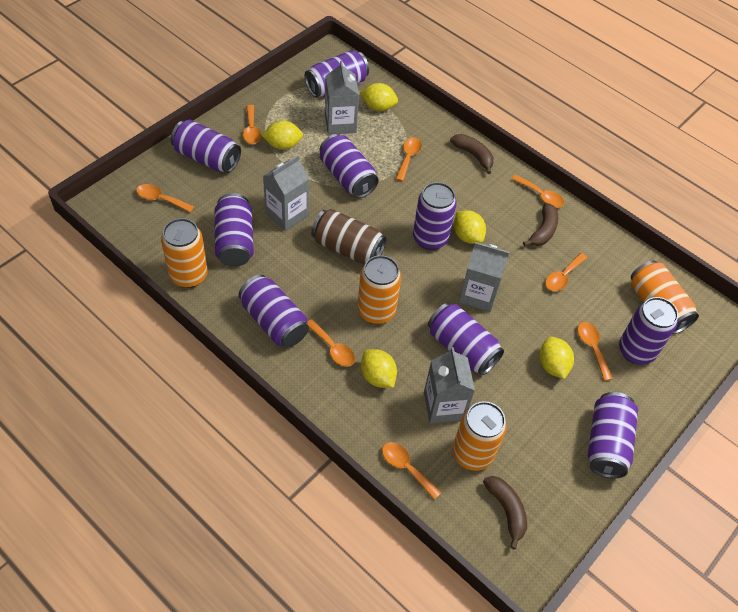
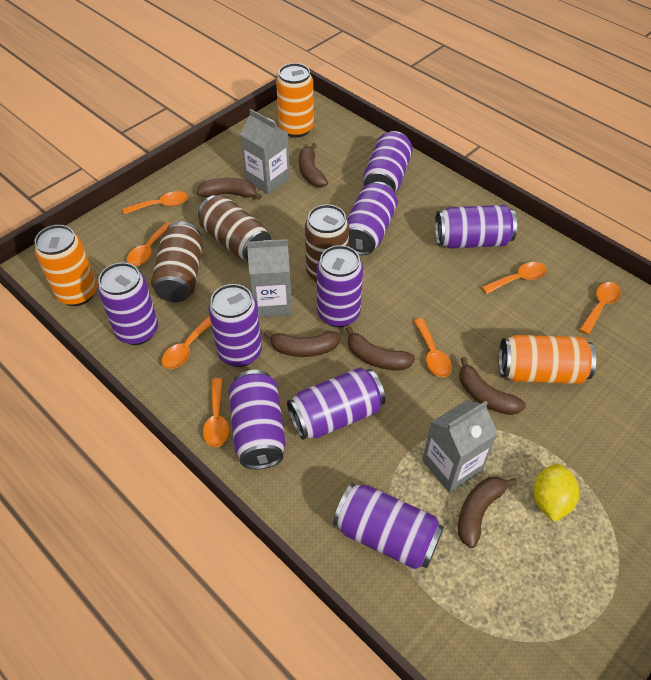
brown banana: 3 -> 6
brown can: 1 -> 3
grey carton: 4 -> 3
orange can: 4 -> 3
orange spoon: 8 -> 7
yellow lemon: 5 -> 1

